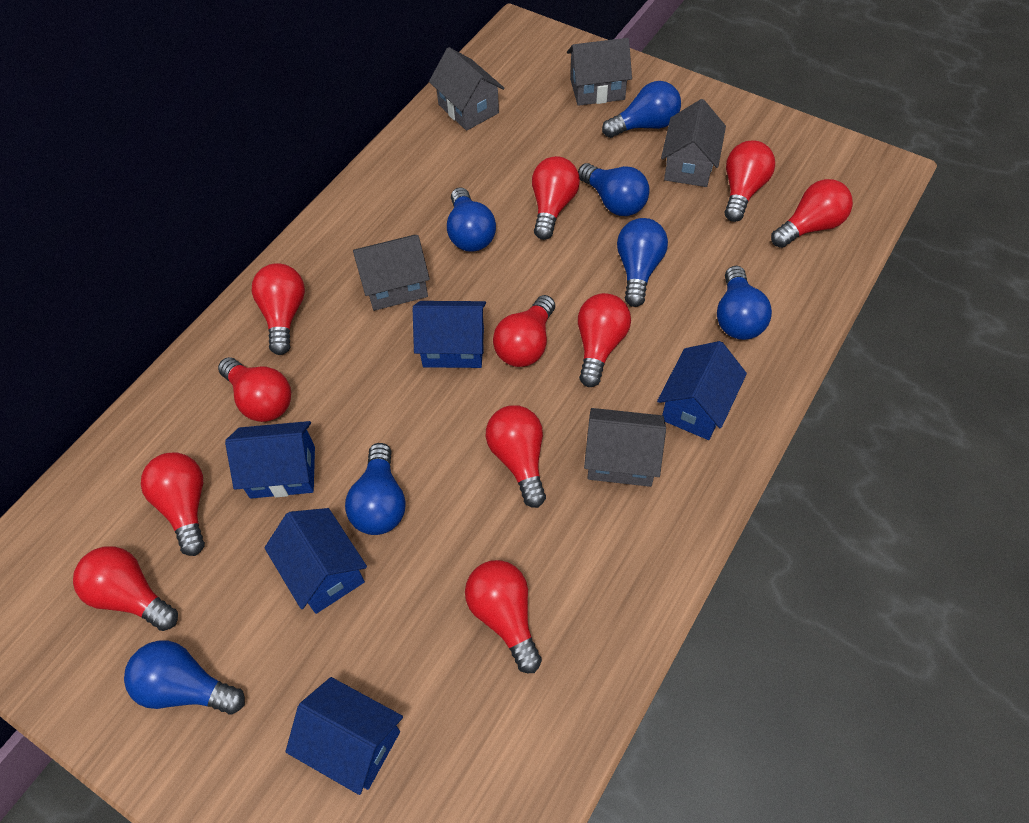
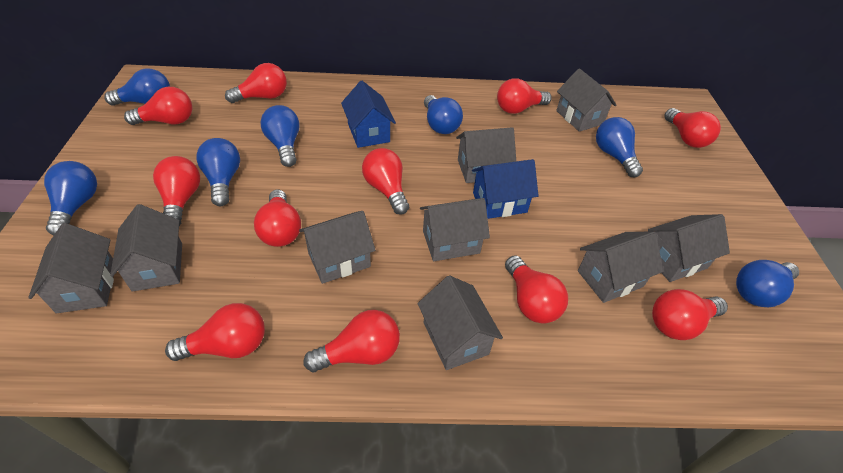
blue house: 5 -> 2
grey house: 5 -> 9

